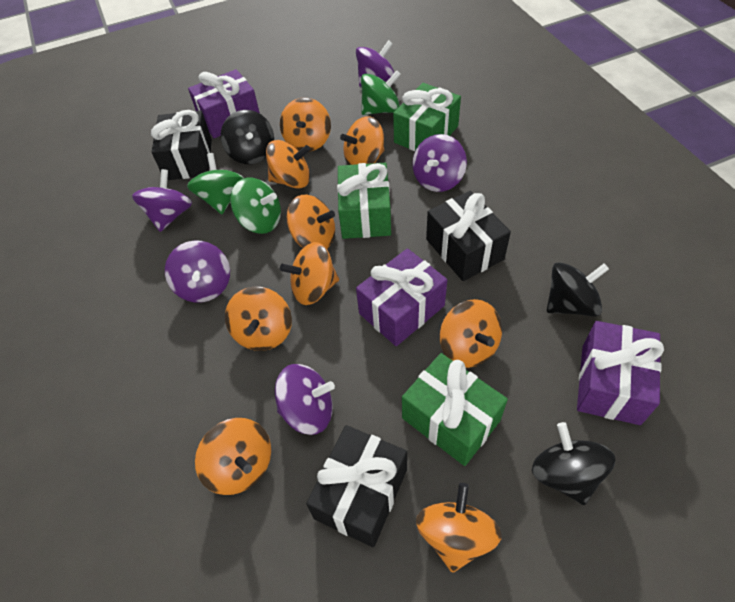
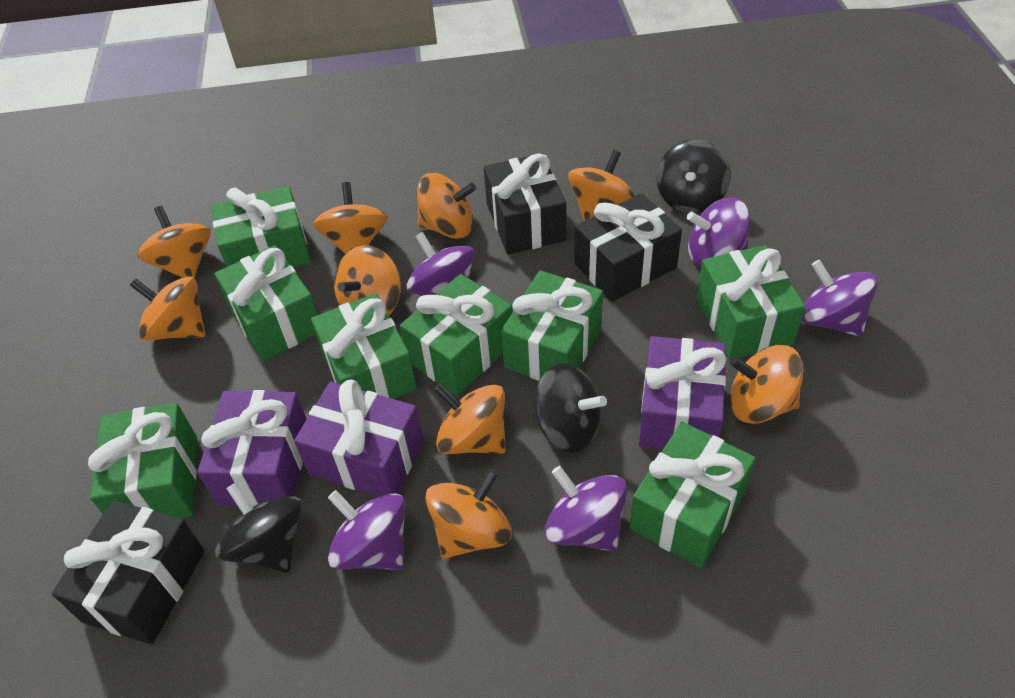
green gift: 3 -> 8
green spinning top: 3 -> 0

